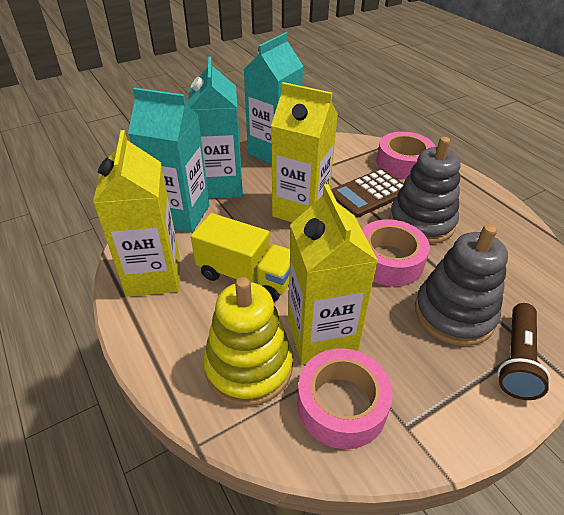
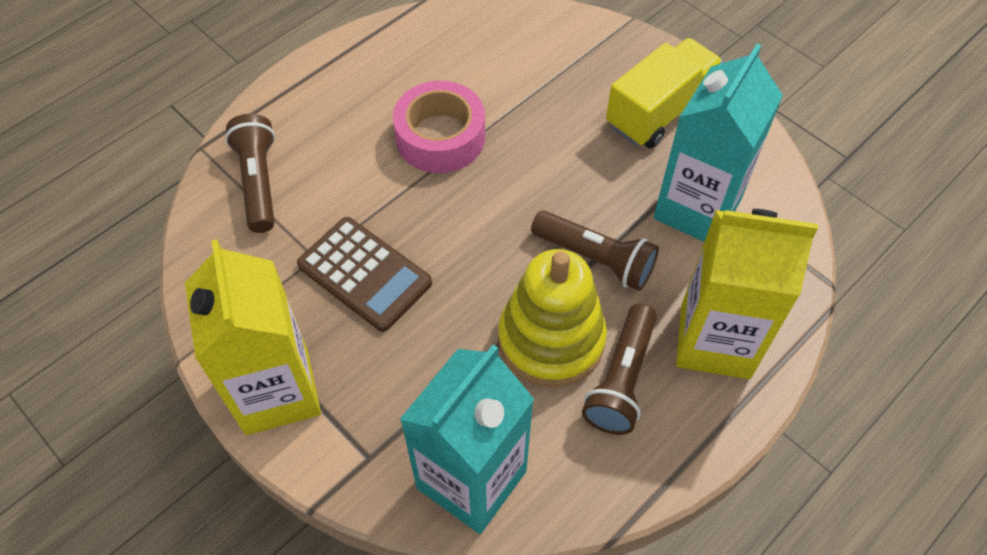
brown flashlight: 1 -> 3
grey stacking toy: 2 -> 0
pink tape: 3 -> 1
turquoise carton: 3 -> 2
yellow carton: 3 -> 2

